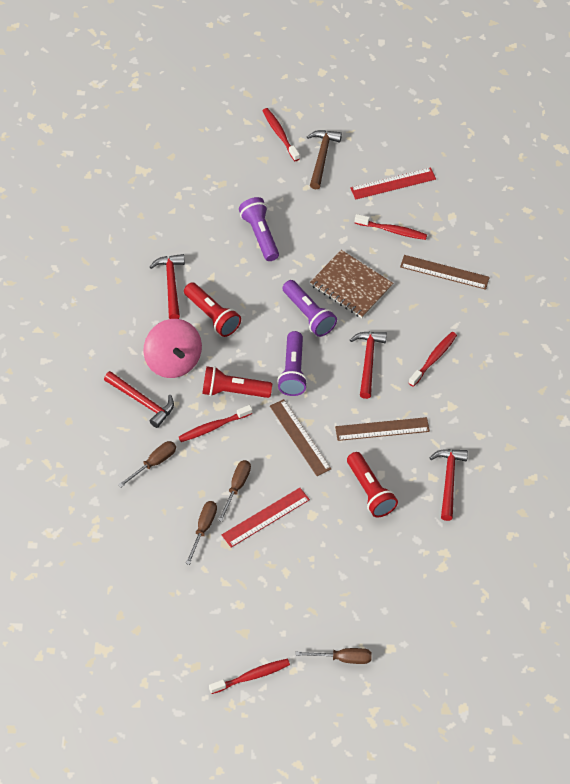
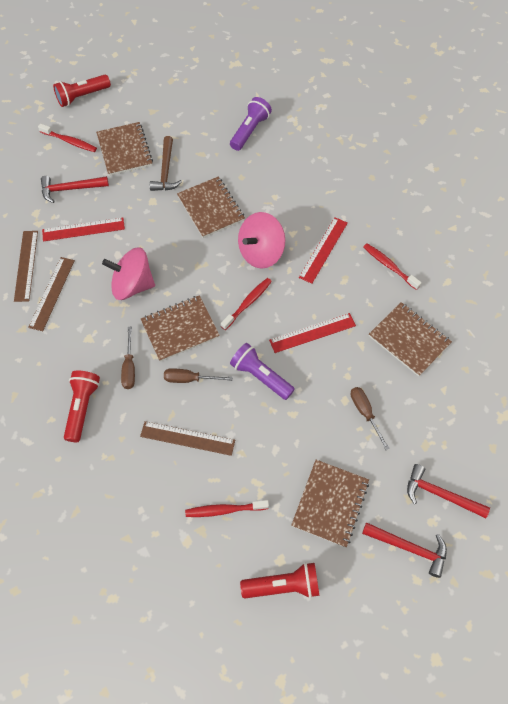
brown notebook: 1 -> 5
brown screwdriver: 4 -> 3
pink spinning top: 1 -> 2
purple flashlight: 3 -> 2
red hammer: 4 -> 3
red ruler: 2 -> 3
red toothbrush: 5 -> 4

